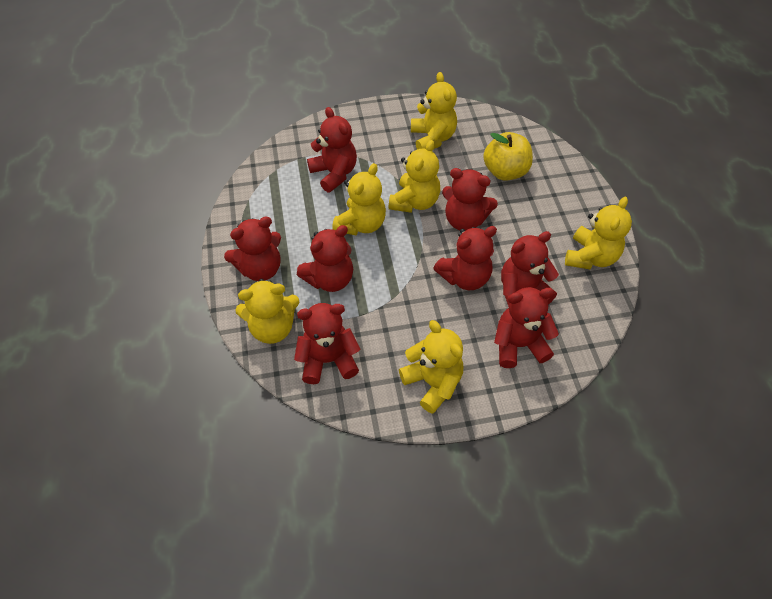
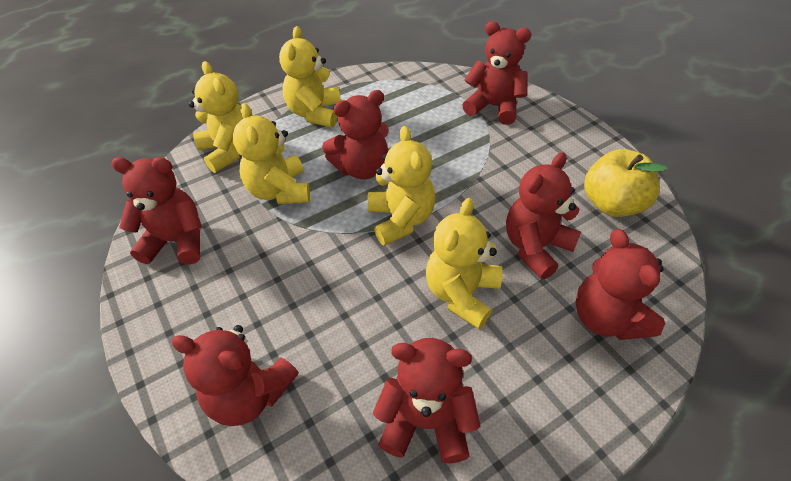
red teddy bear: 8 -> 7
yellow teddy bear: 6 -> 5

